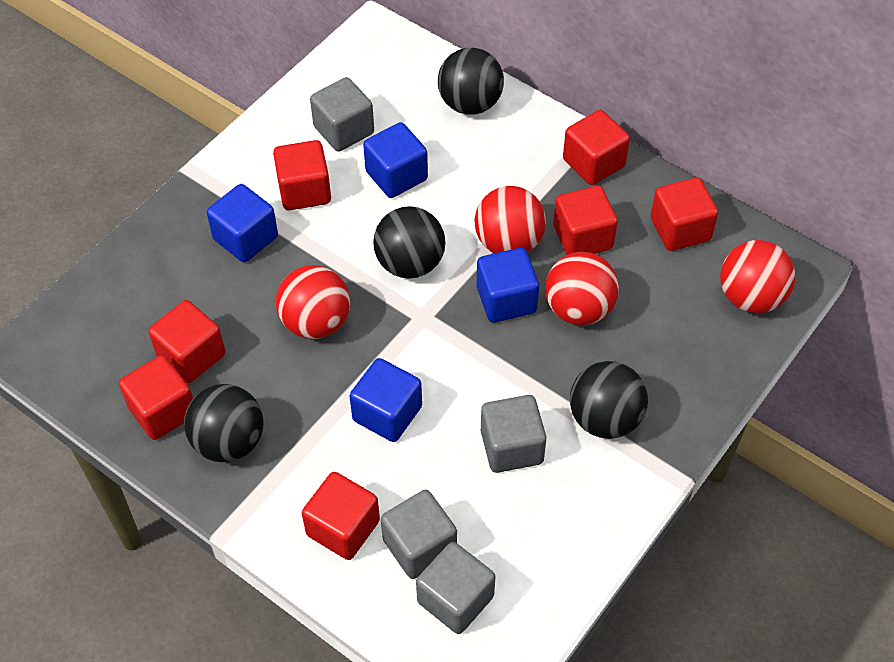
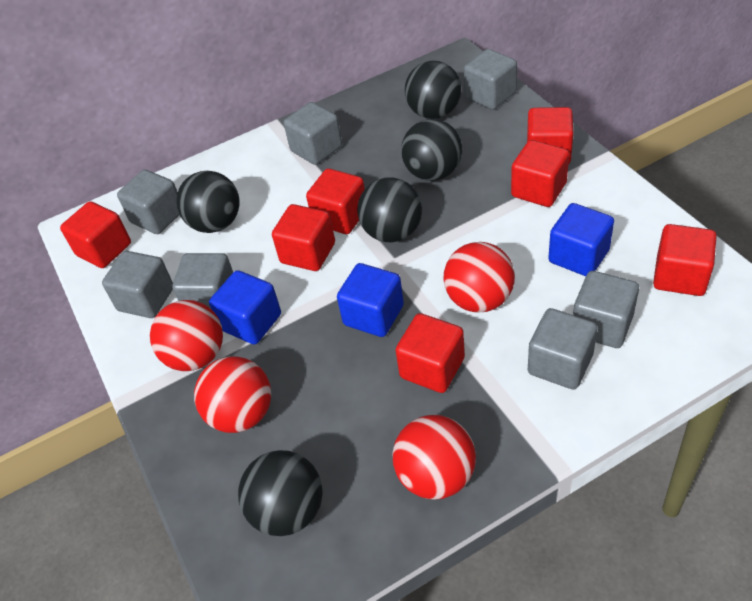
black ball: 4 -> 5
blue cube: 4 -> 3
grey cube: 4 -> 7

